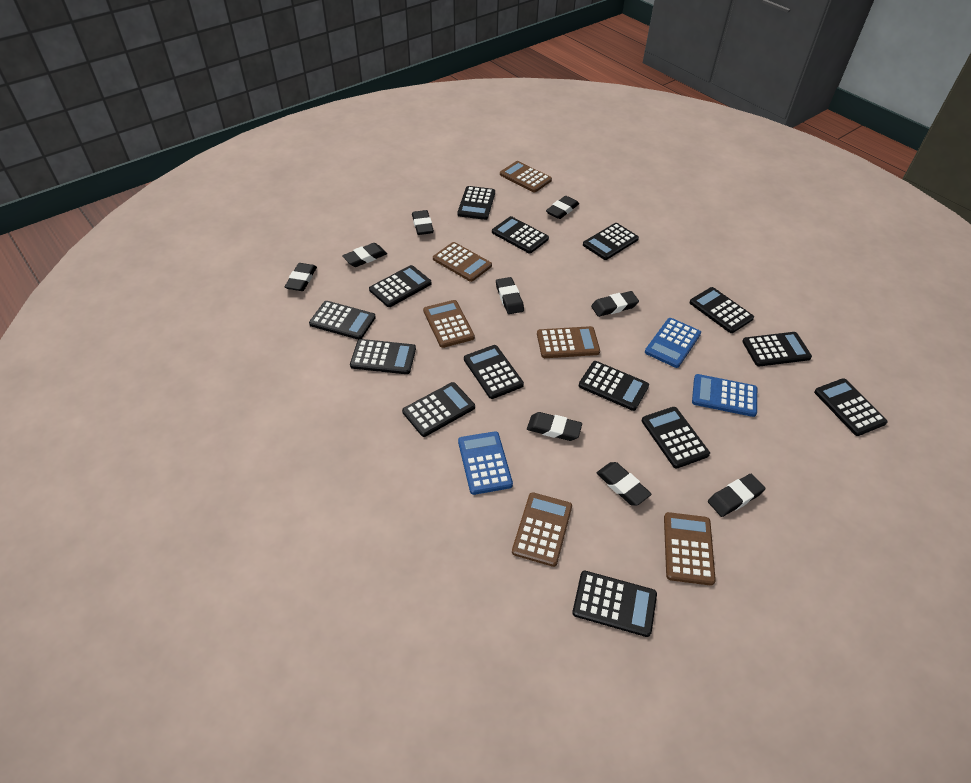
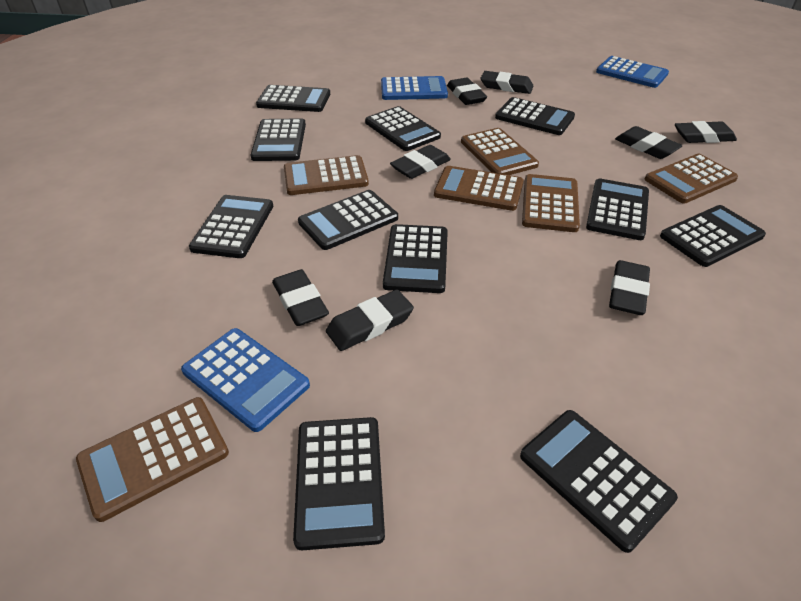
black calculator: 14 -> 11
black eraser: 9 -> 8

